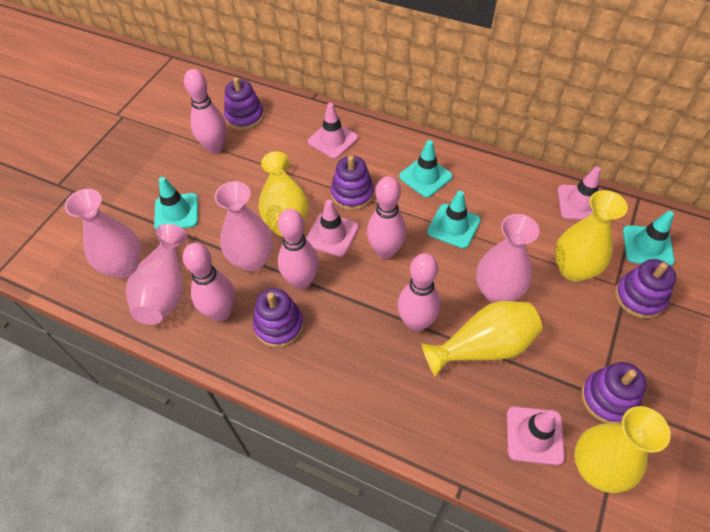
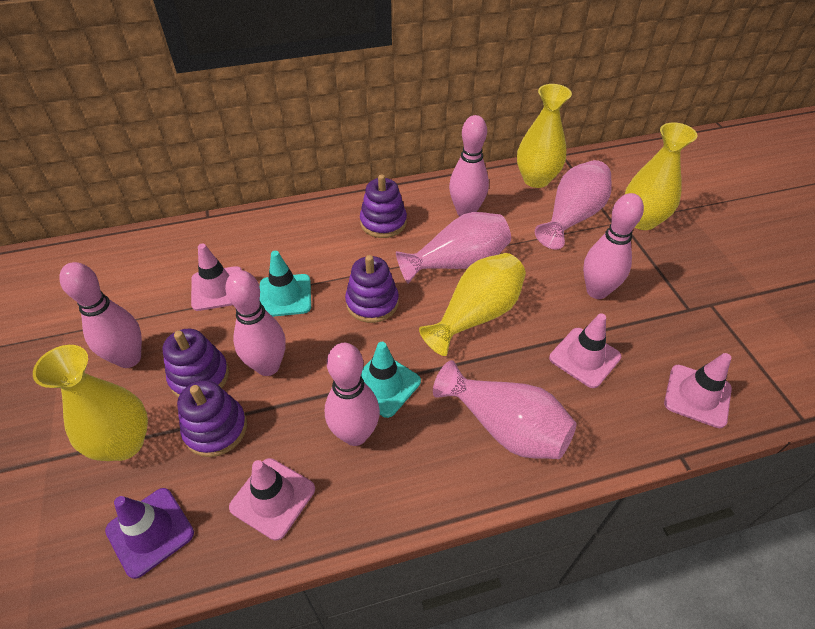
pink vase: 4 -> 3
purple stacking toy: 5 -> 4
purple traffic cone: 0 -> 1
turquoise traffic cone: 4 -> 2

